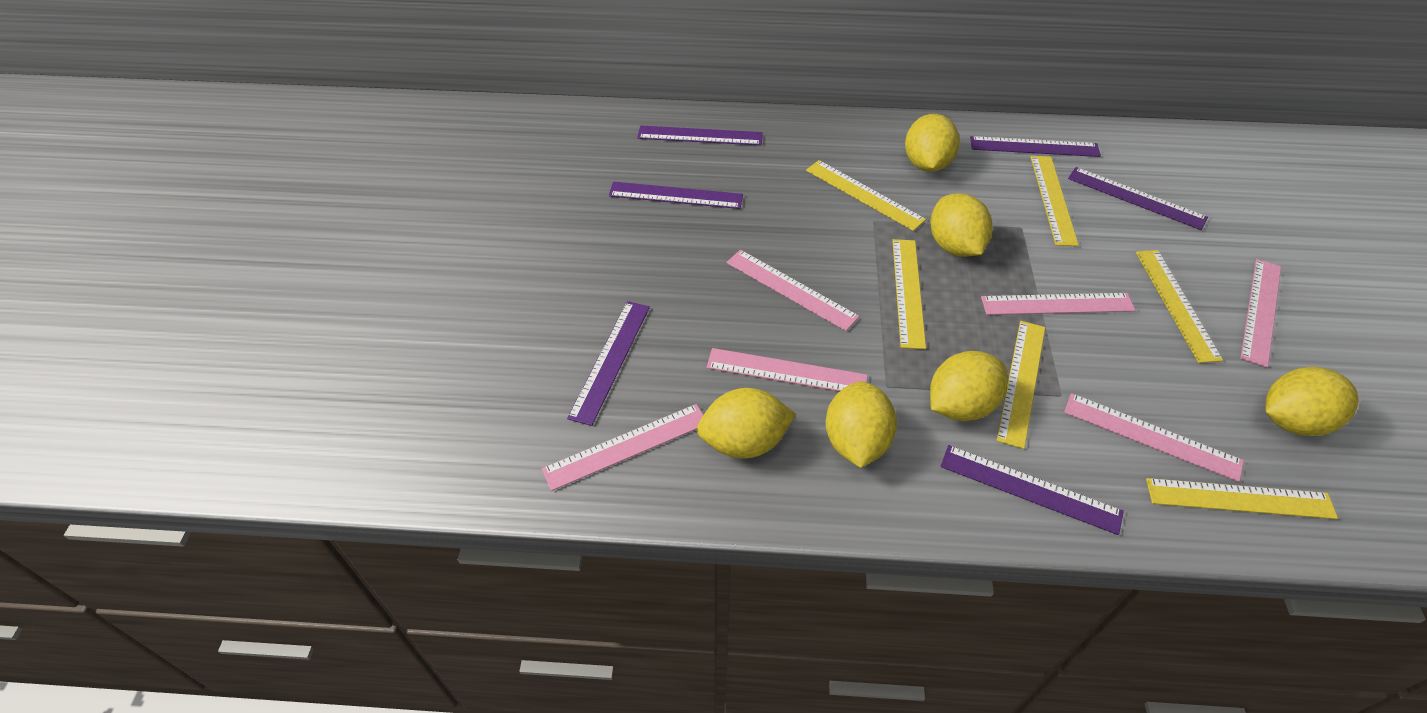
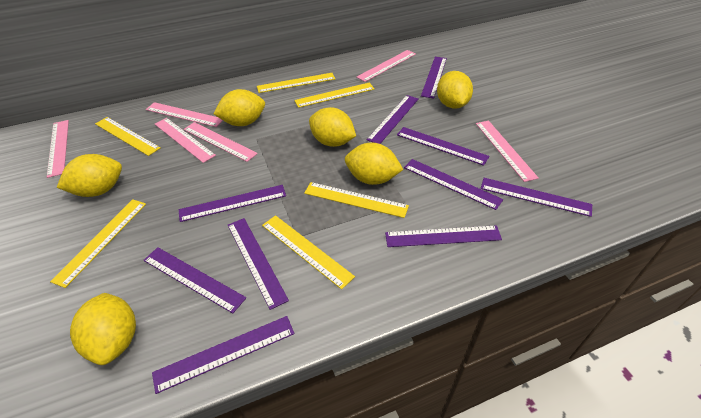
purple ruler: 6 -> 10

